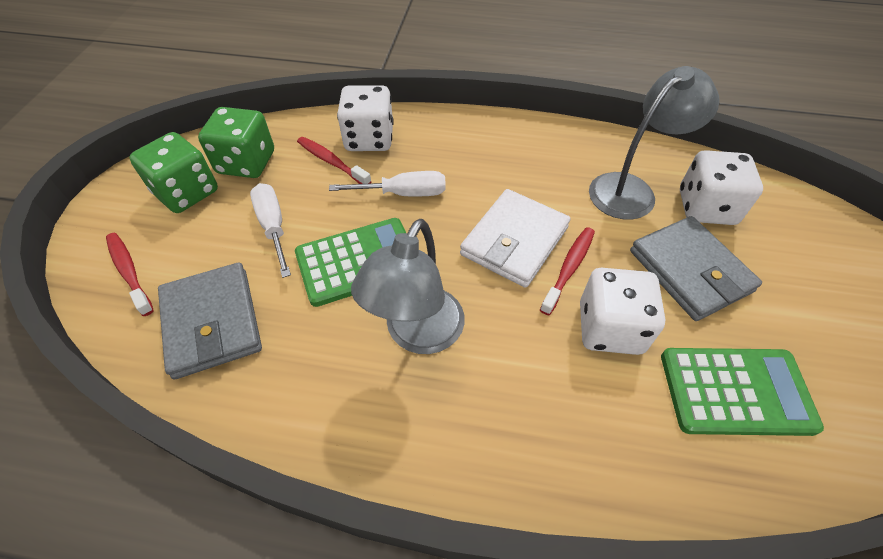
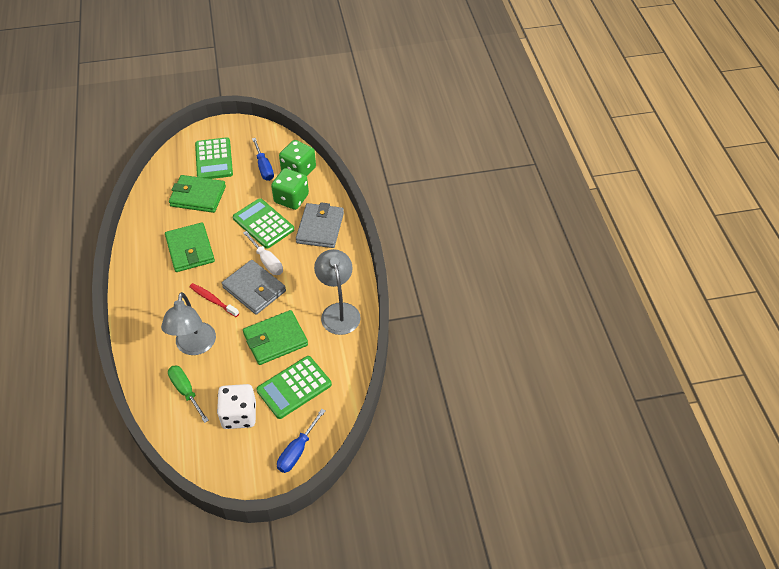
blue screwdriver: 0 -> 2
green calculator: 2 -> 3
green screwdriver: 0 -> 1
green wallet: 0 -> 3
red toothbrush: 3 -> 1
white dice: 3 -> 1
white screwdriver: 2 -> 1
white wallet: 1 -> 0

